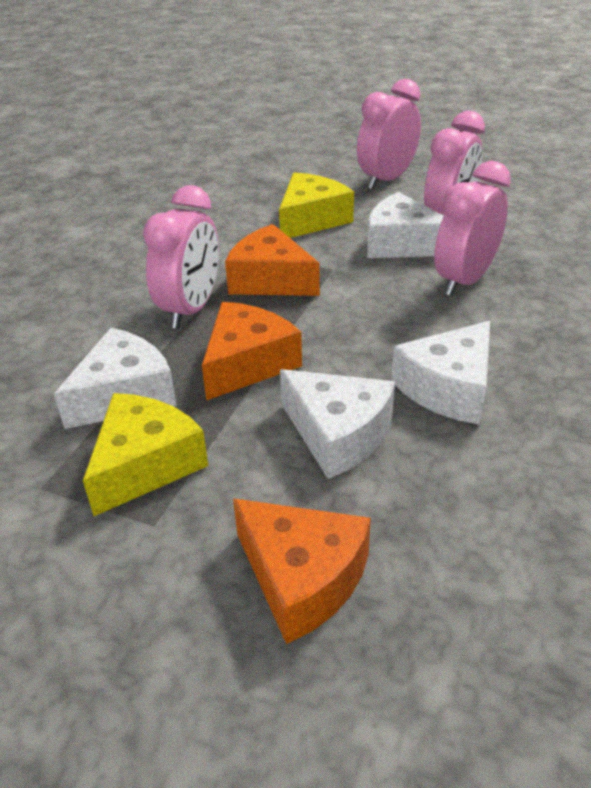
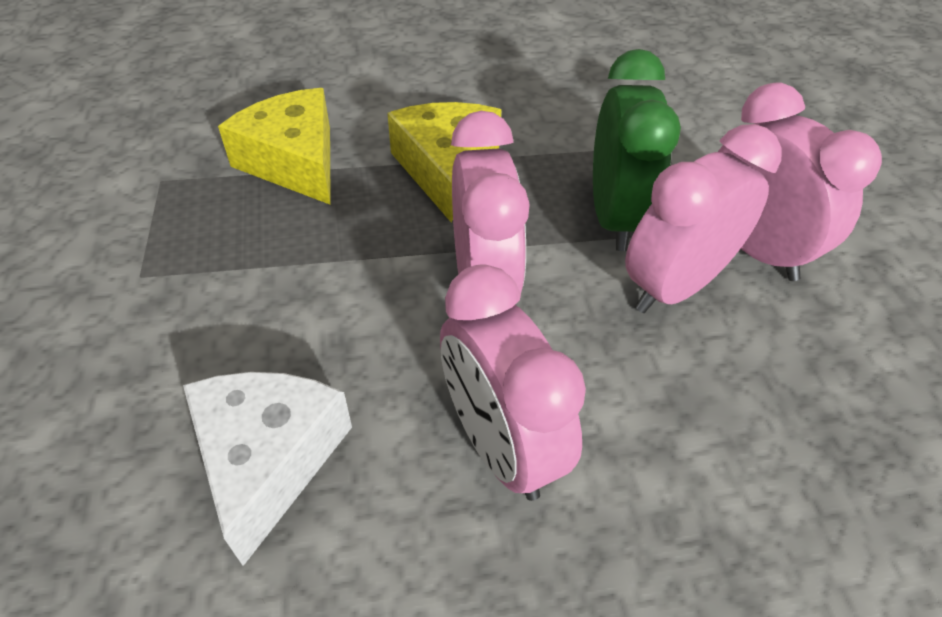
green clock: 0 -> 1
orange cheese: 3 -> 0
white cheese: 4 -> 1

